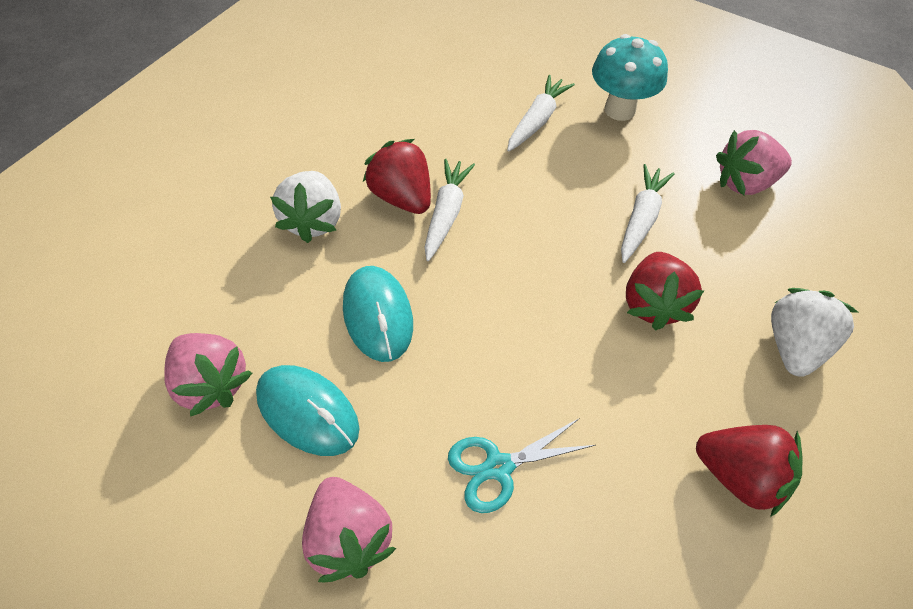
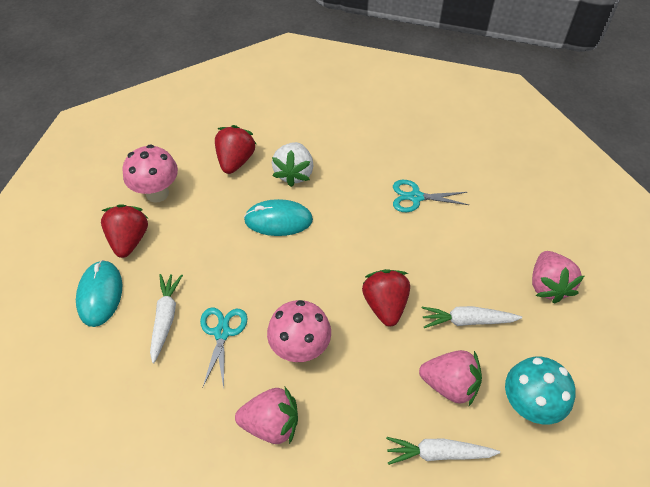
pink mushroom: 0 -> 2
turquoise scissors: 1 -> 2
white strawberry: 2 -> 1

